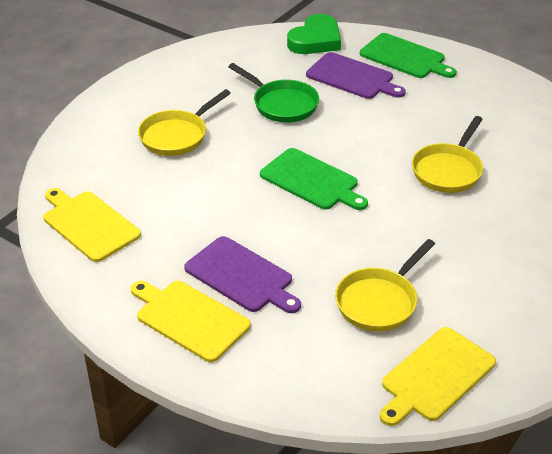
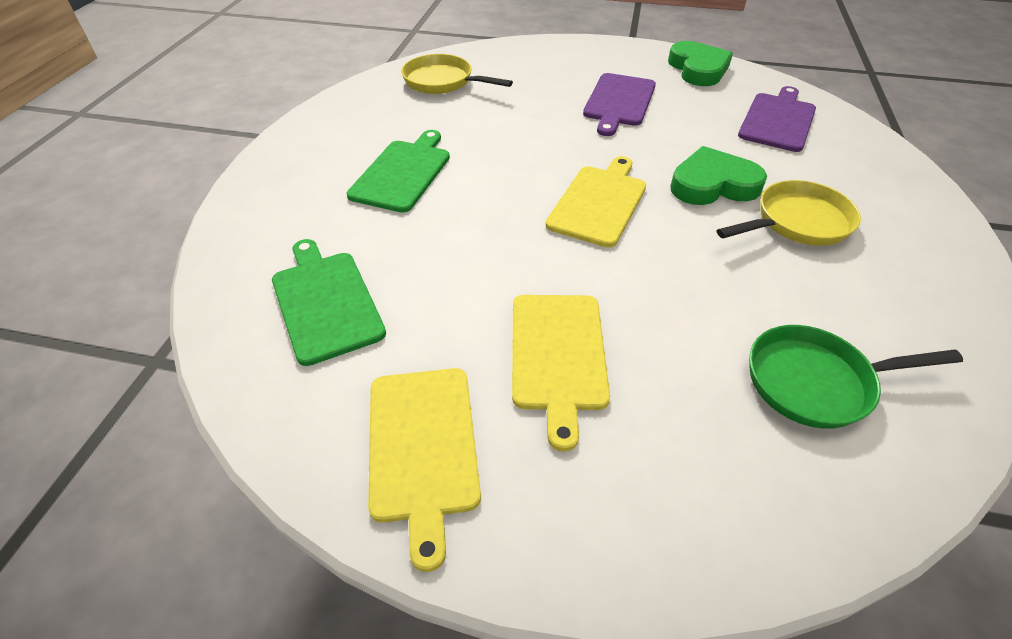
green heart: 1 -> 2
yellow pan: 3 -> 2

